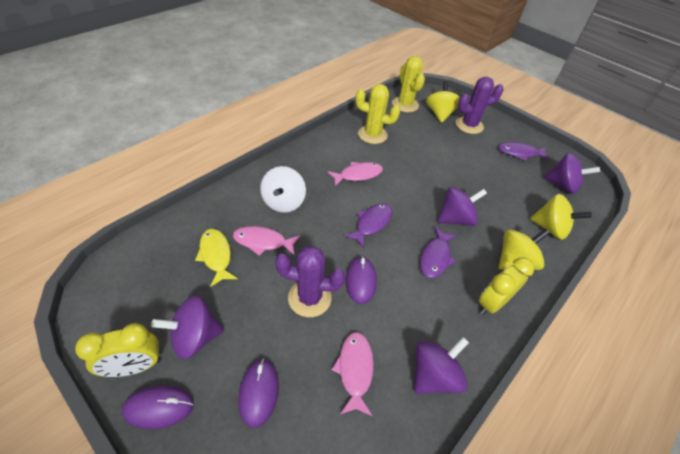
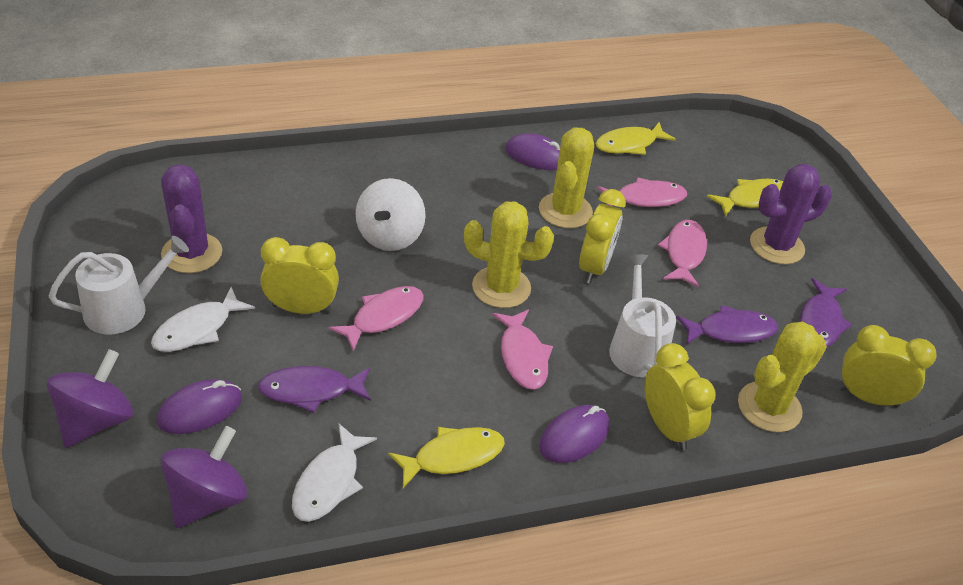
pink fish: 3 -> 4
purple spinning top: 4 -> 2
white fish: 0 -> 2
white watering can: 0 -> 2
yellow cactus: 2 -> 3
yellow clock: 2 -> 4
yellow fish: 1 -> 3
yellow spinning top: 3 -> 0

